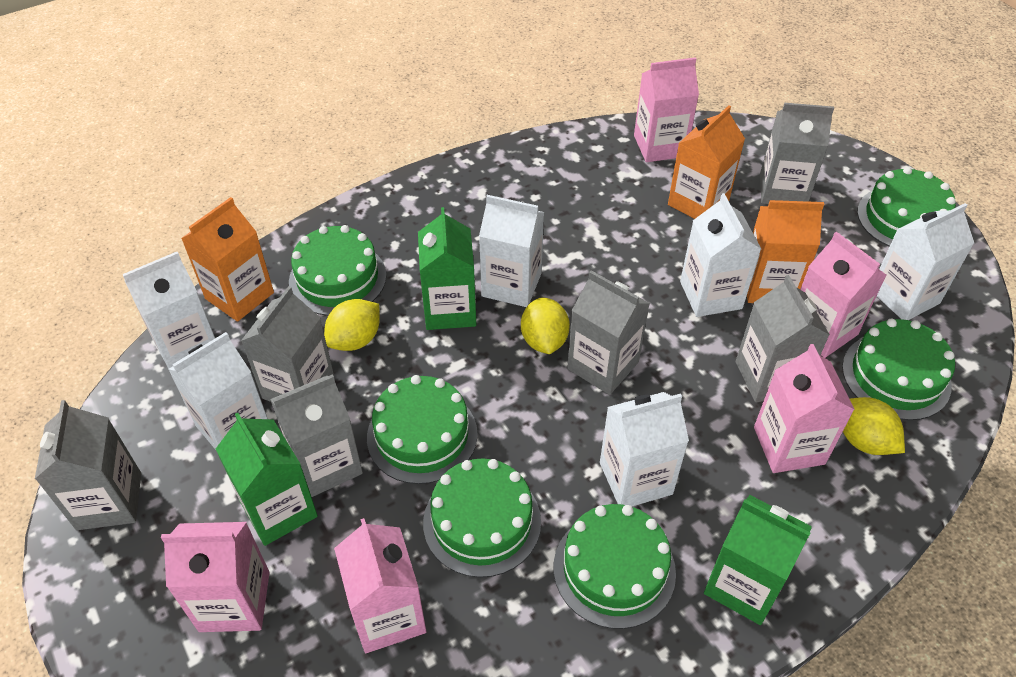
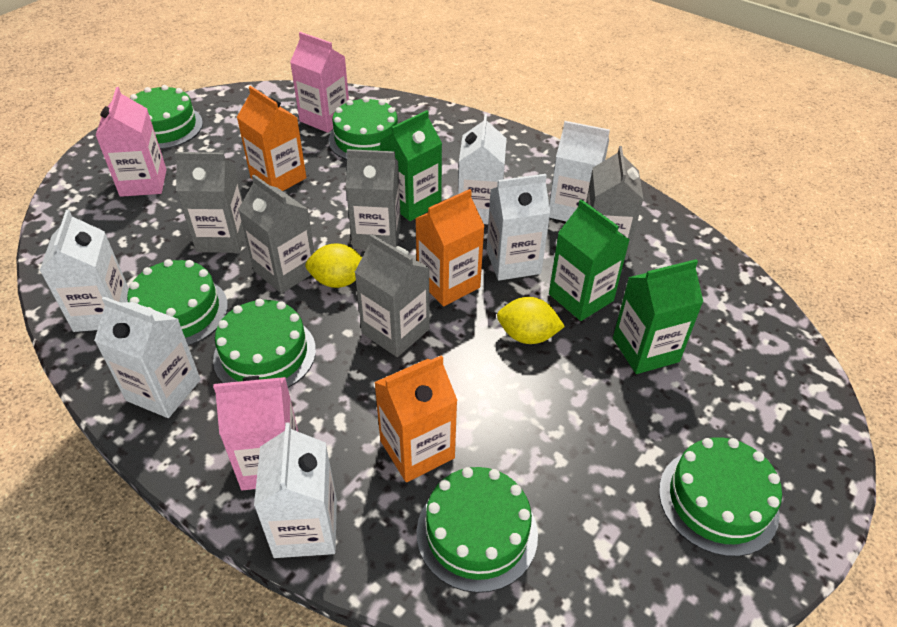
grey carton: 6 -> 5
pink carton: 5 -> 3
yellow lemon: 3 -> 2

